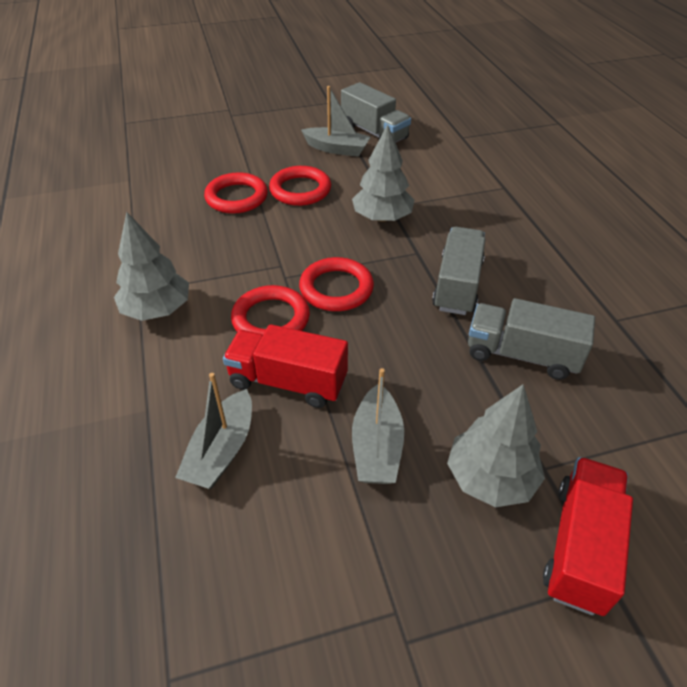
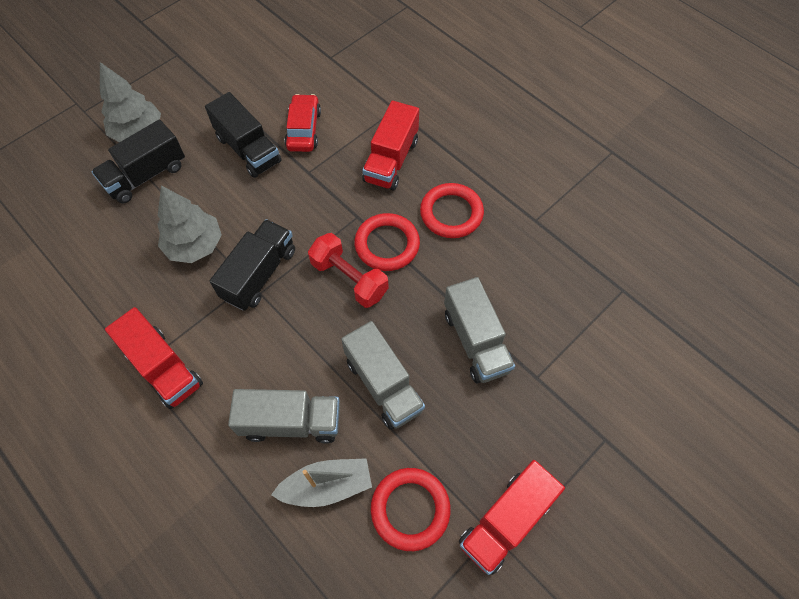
black truck: 0 -> 3
grey boat: 3 -> 1
grey tree: 3 -> 2
red car: 0 -> 1
red dumbbell: 0 -> 1
red ring: 4 -> 3
red truck: 2 -> 3

